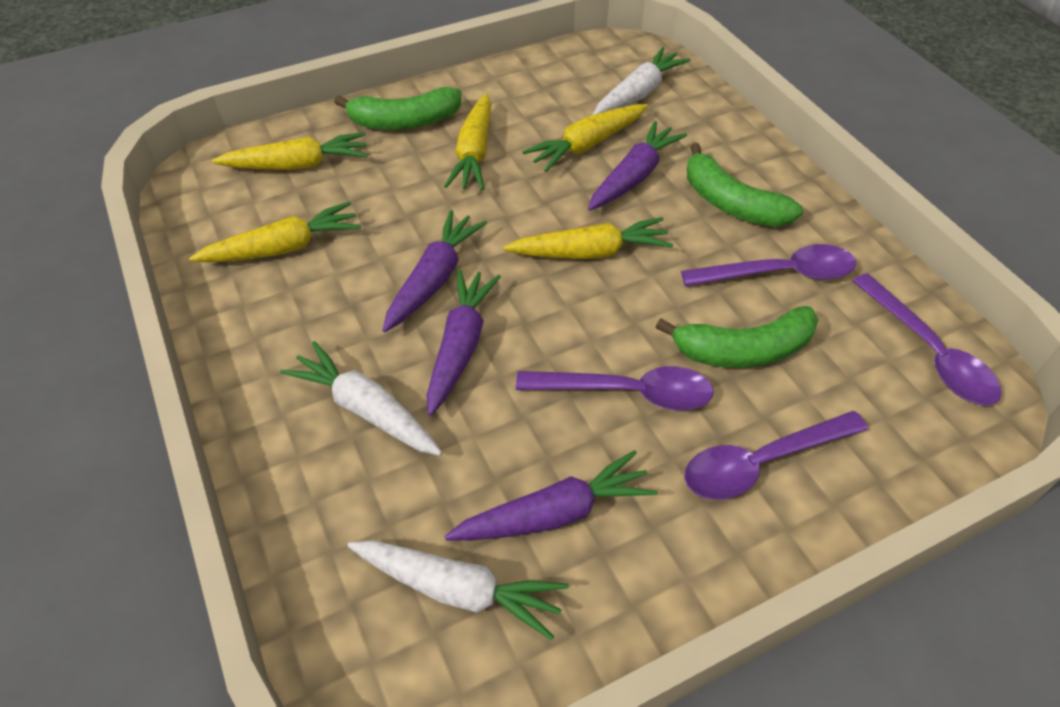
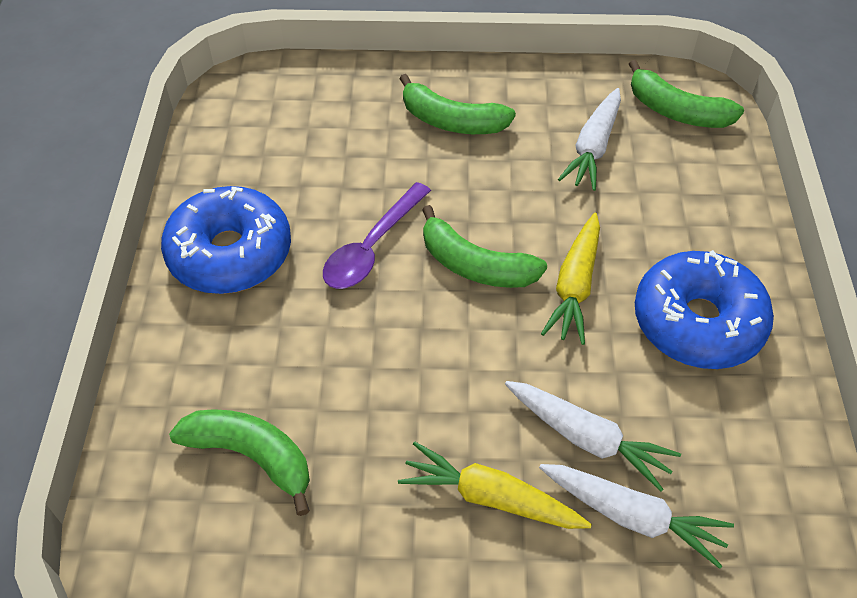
blue donut: 0 -> 2
green banana: 3 -> 4
purple carrot: 4 -> 0
purple spoon: 4 -> 1
yellow carrot: 5 -> 2

